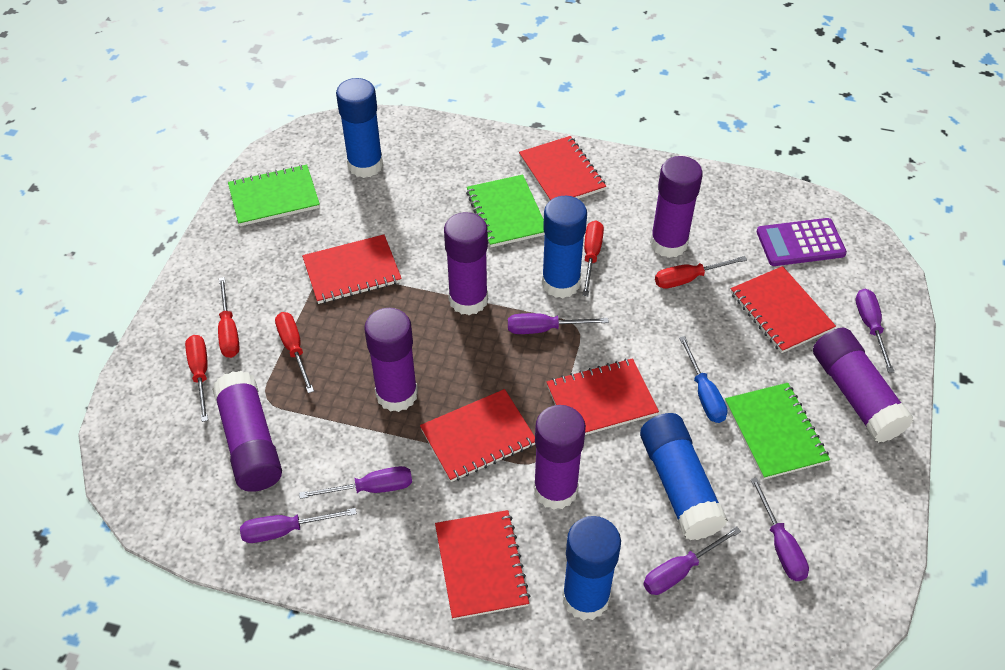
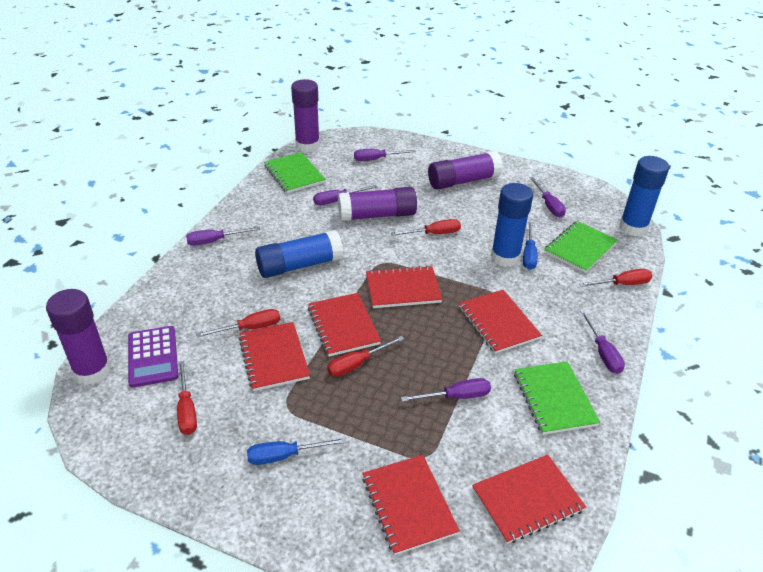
blue glue stick: 4 -> 3
blue screwdriver: 1 -> 2
purple glue stick: 6 -> 4

